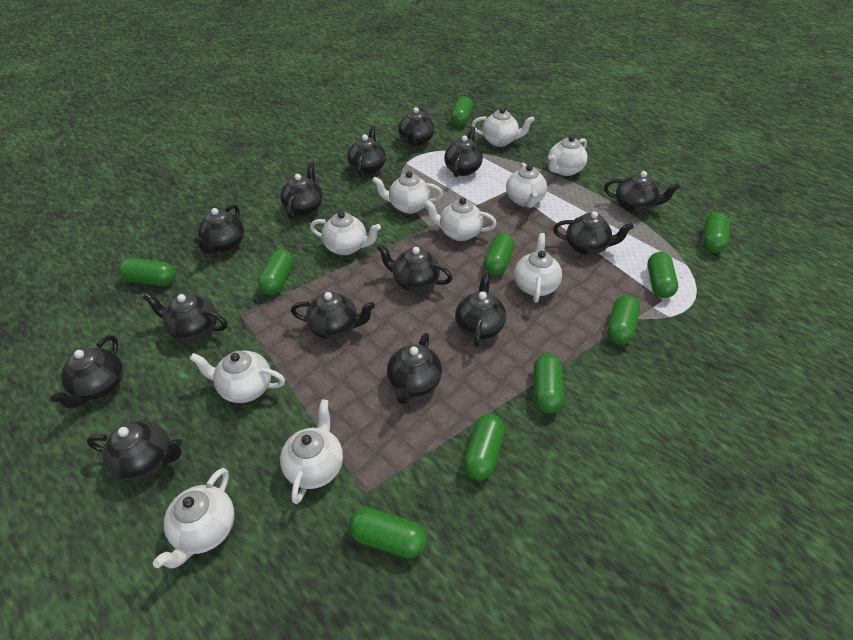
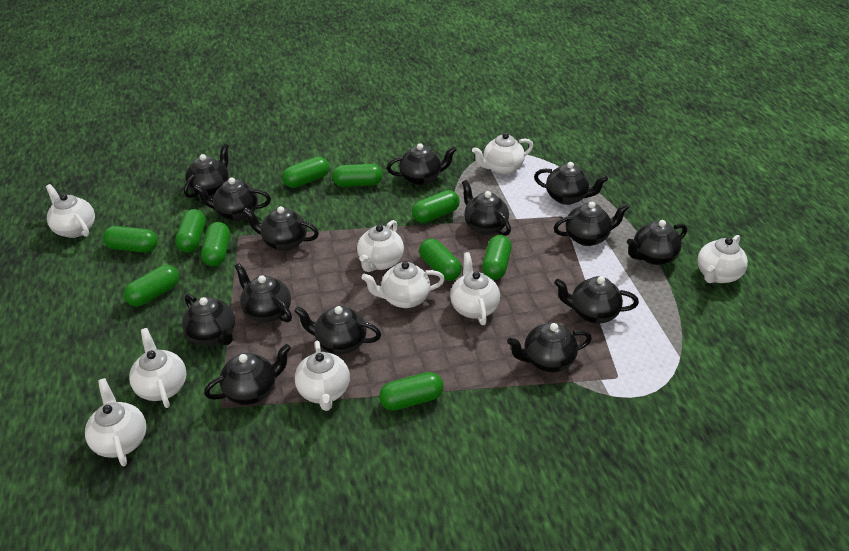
white teapot: 10 -> 9

